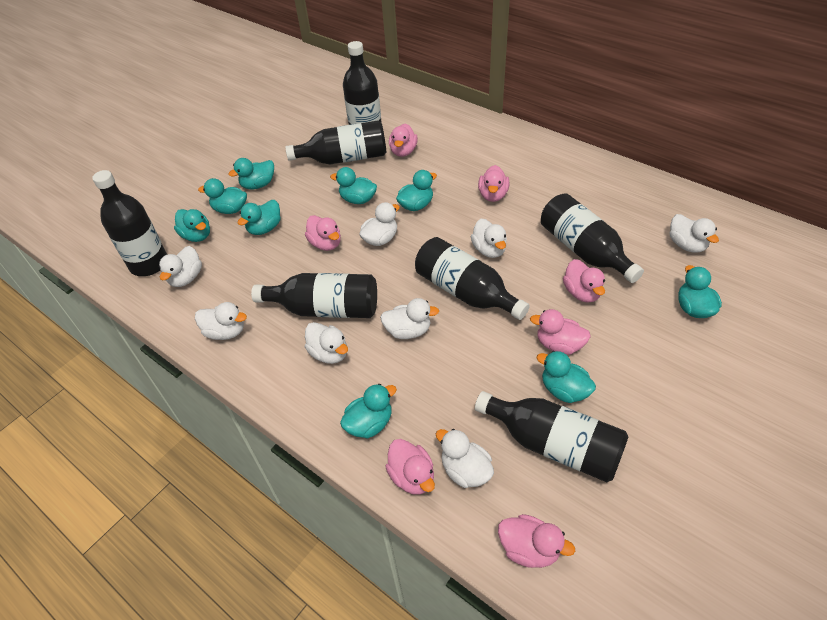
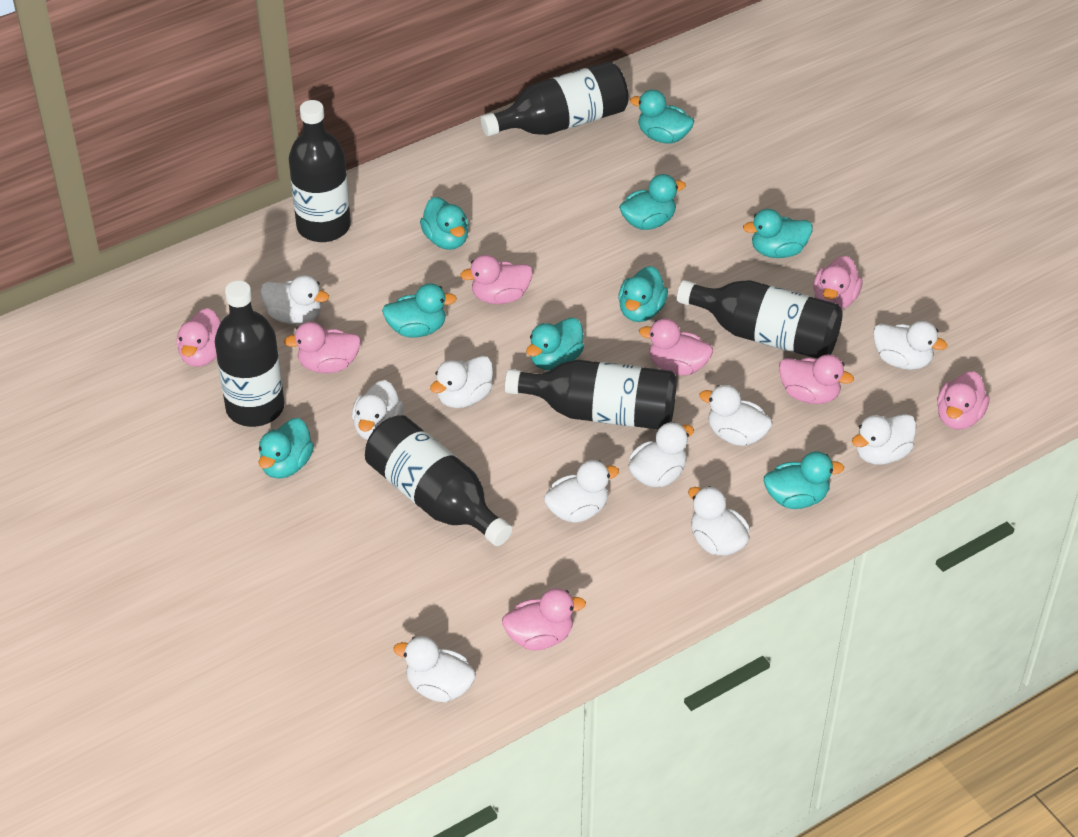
black bottle: 7 -> 6
pink duck: 7 -> 8
white duck: 8 -> 10

